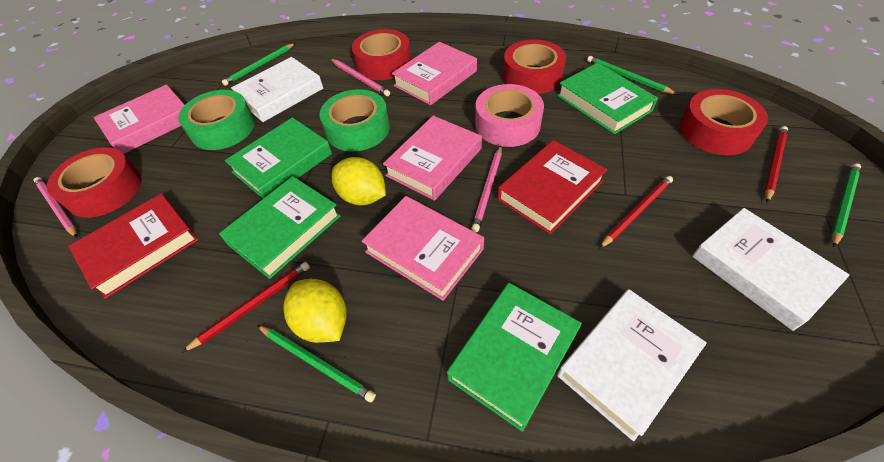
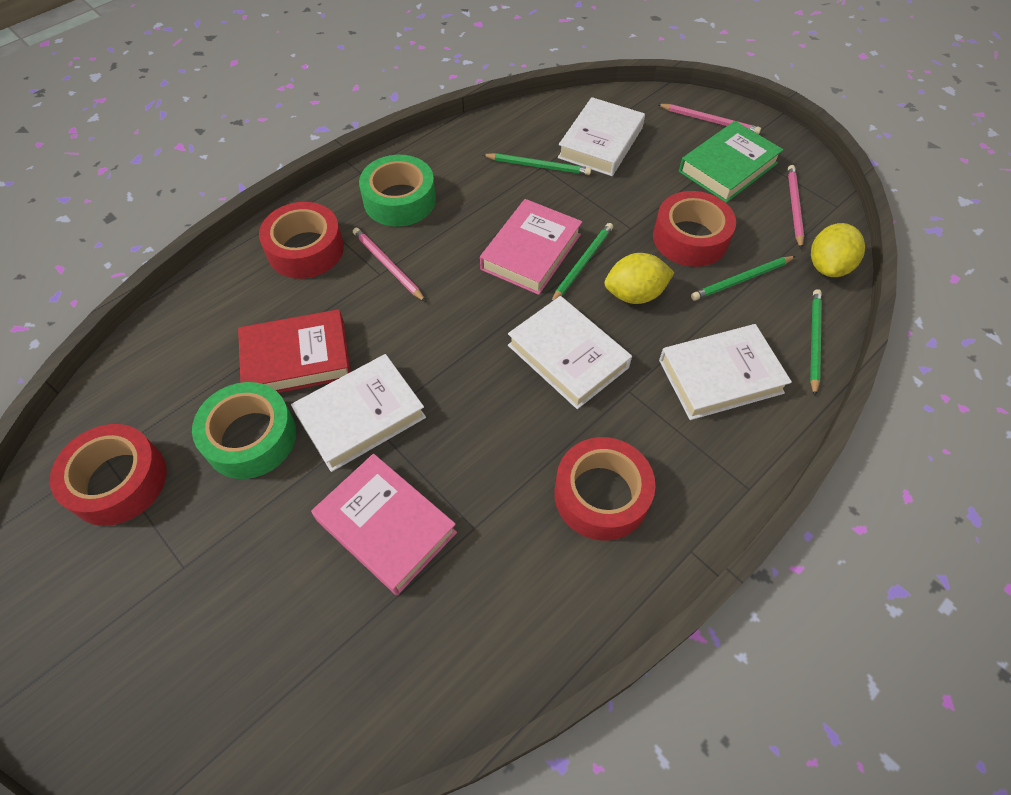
green book: 4 -> 1
pink book: 4 -> 2
pink tape: 1 -> 0
red book: 2 -> 1
red pencil: 3 -> 0
white book: 3 -> 4

